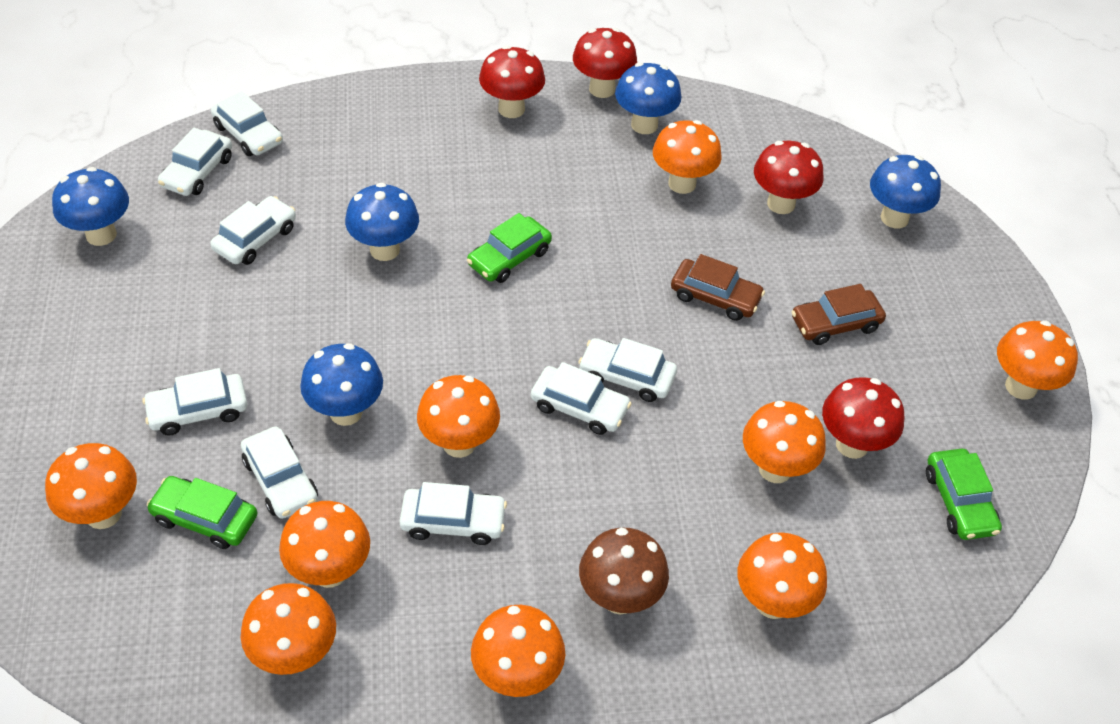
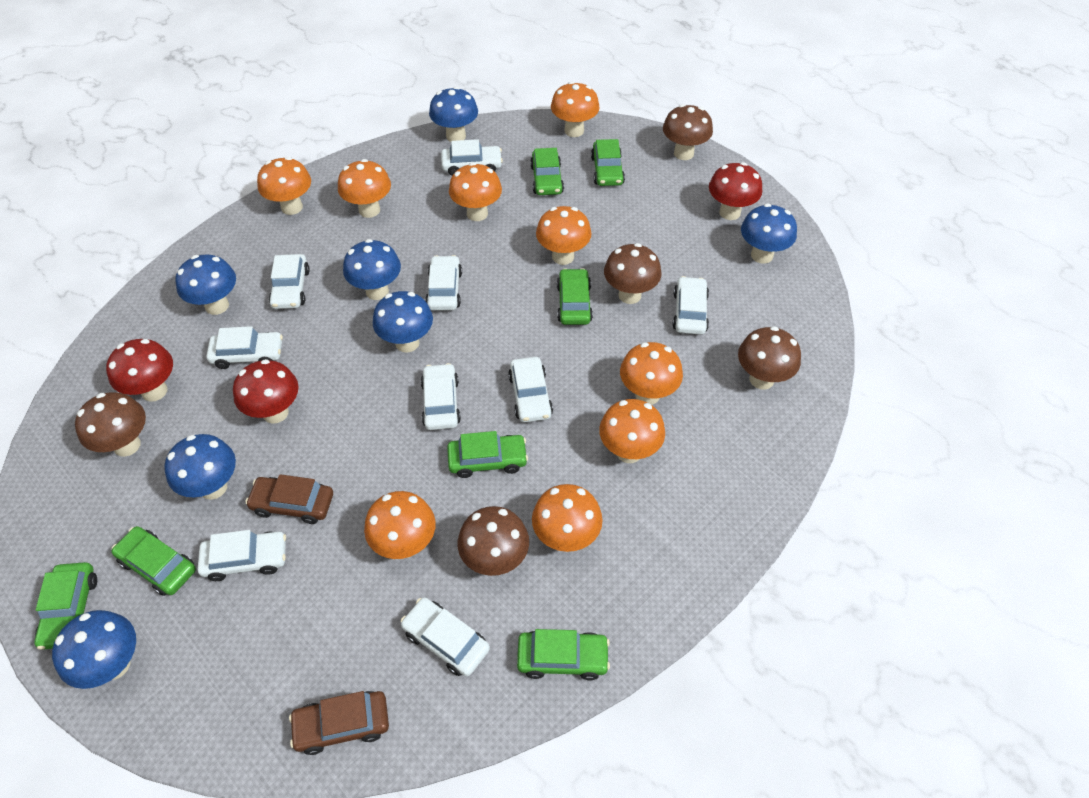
blue mushroom: 5 -> 7
brown mushroom: 1 -> 5
green car: 3 -> 7
red mushroom: 4 -> 3
white car: 8 -> 9

